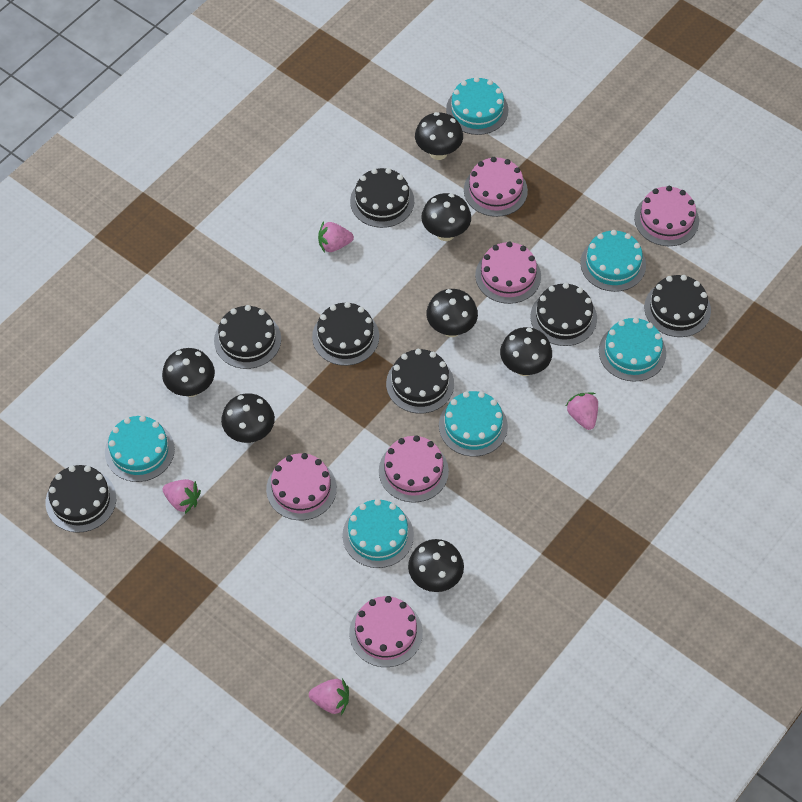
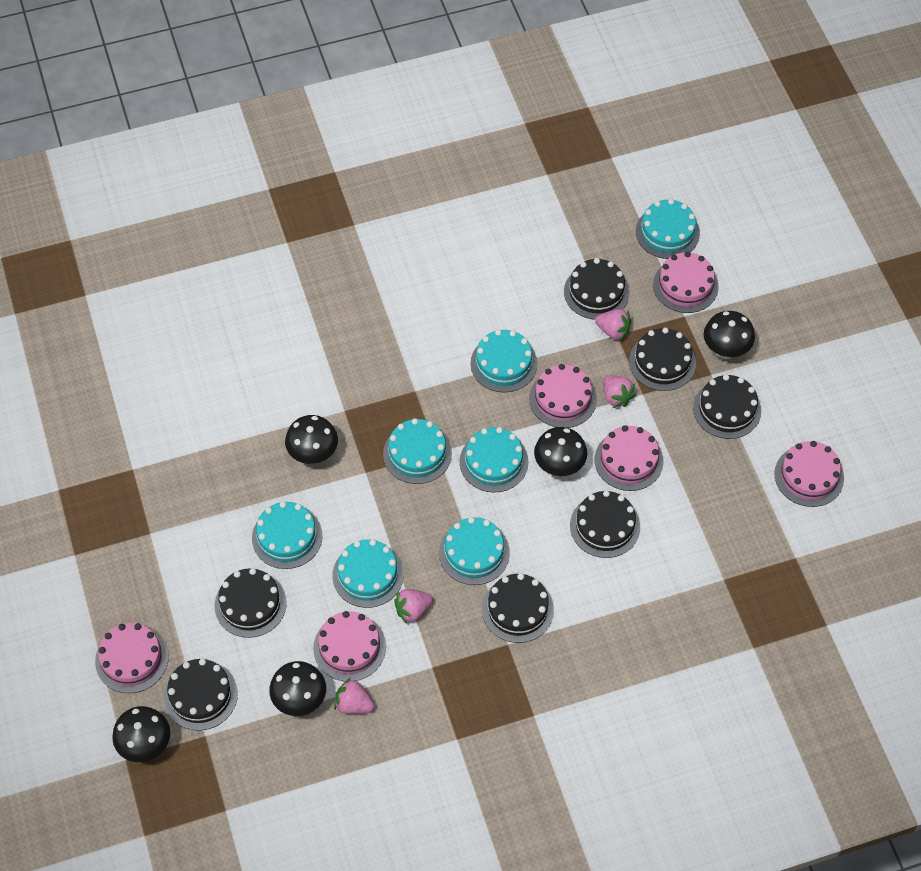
black mushroom: 7 -> 5
turquoise cake: 6 -> 7

